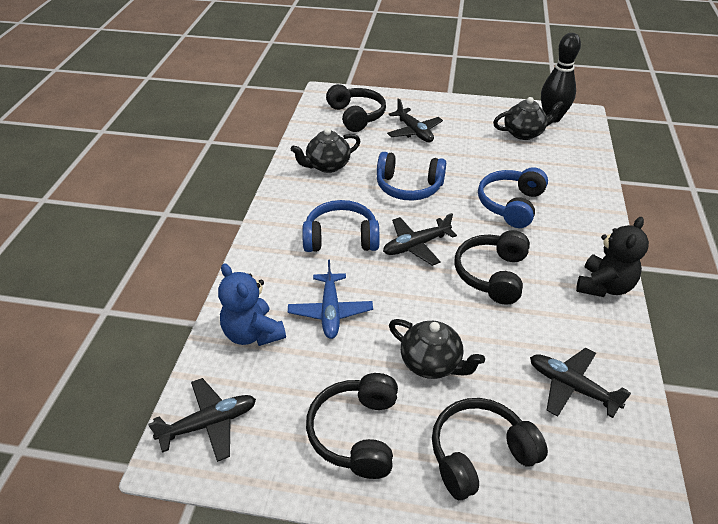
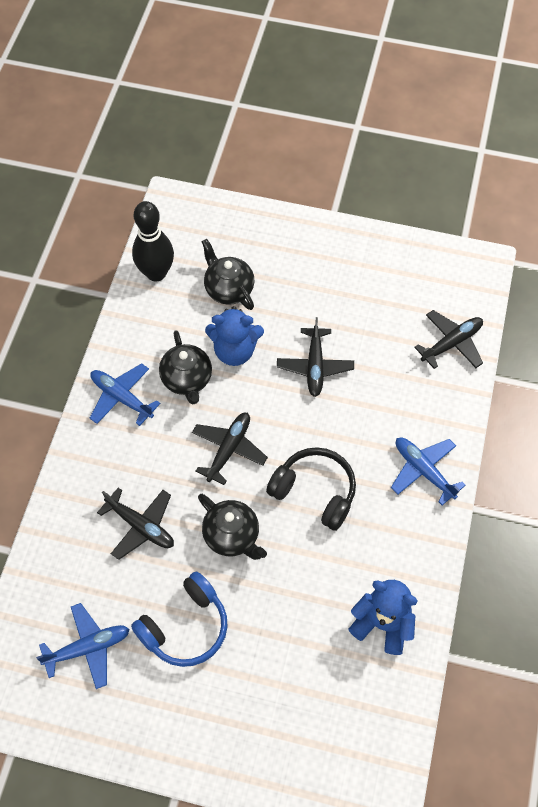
black headphones: 4 -> 1
black teddy bear: 1 -> 0
blue headphones: 3 -> 1
blue plane: 1 -> 3
blue teddy bear: 1 -> 2

